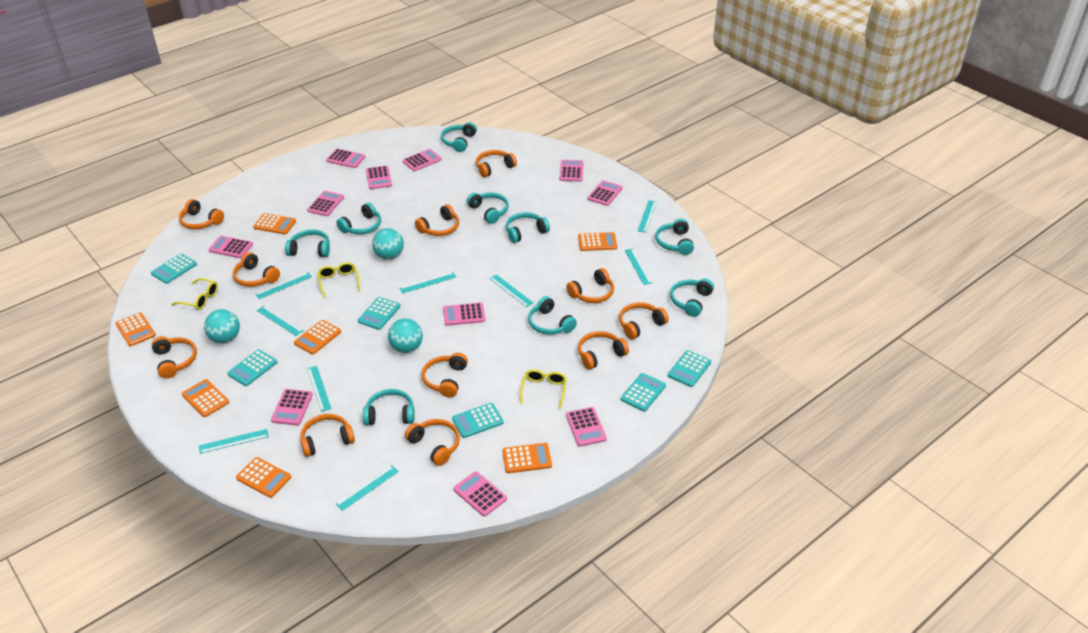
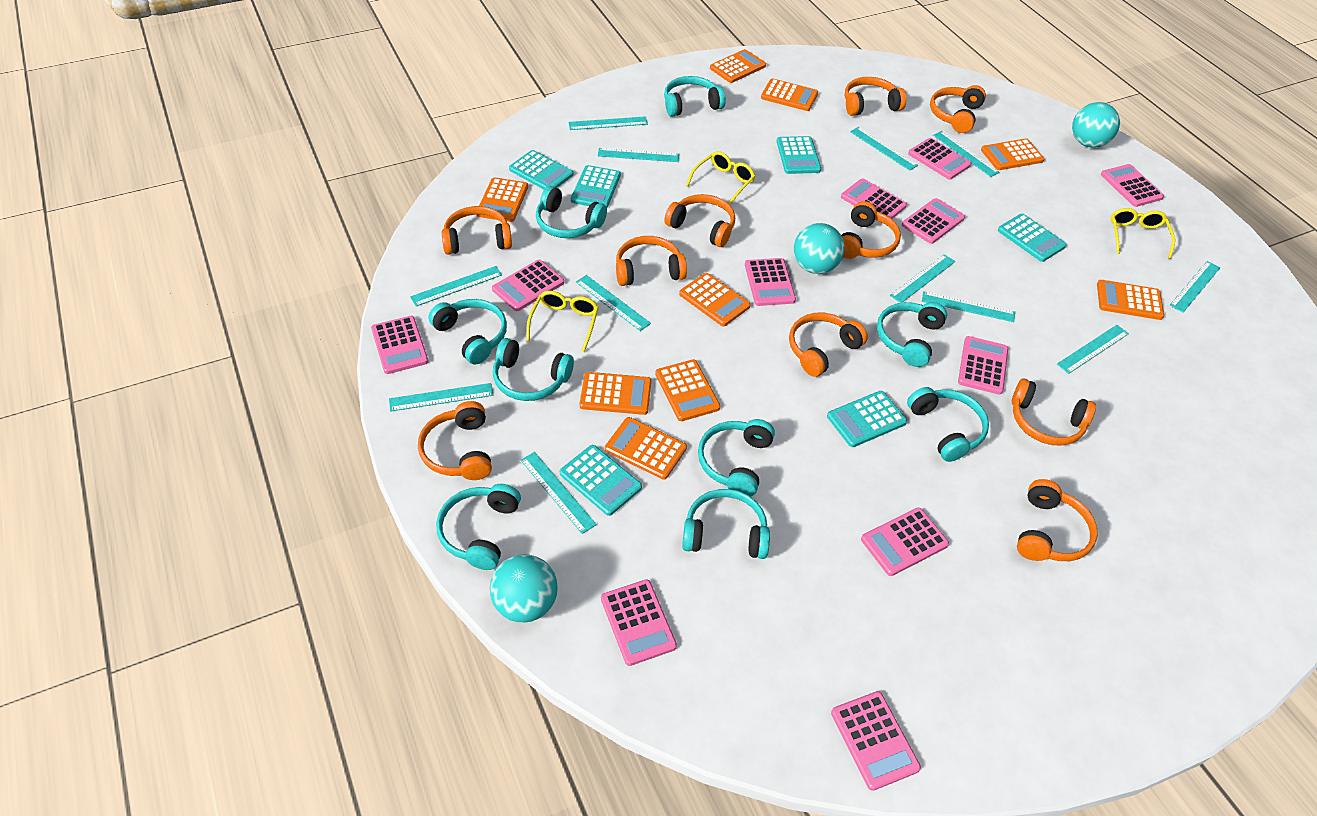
orange calculator: 7 -> 9
orange headphones: 11 -> 10
turquoise ruler: 9 -> 12

